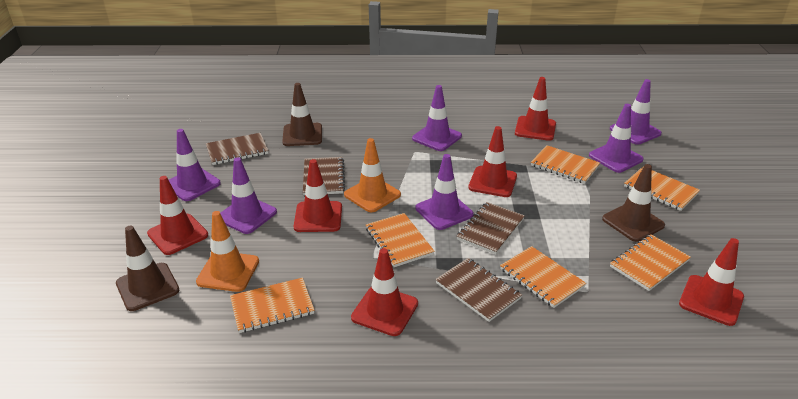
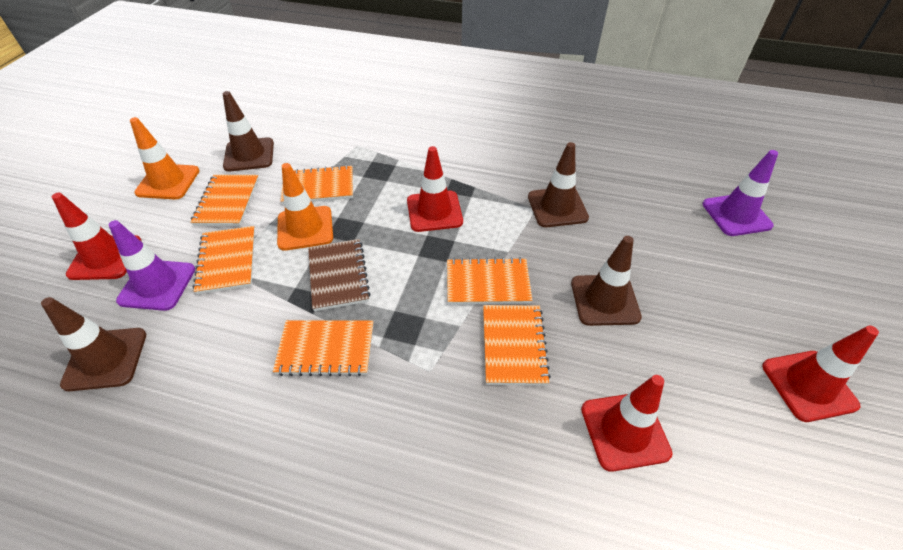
brown notebook: 4 -> 1
brown traffic cone: 3 -> 4
purple traffic cone: 6 -> 2
red traffic cone: 6 -> 4

